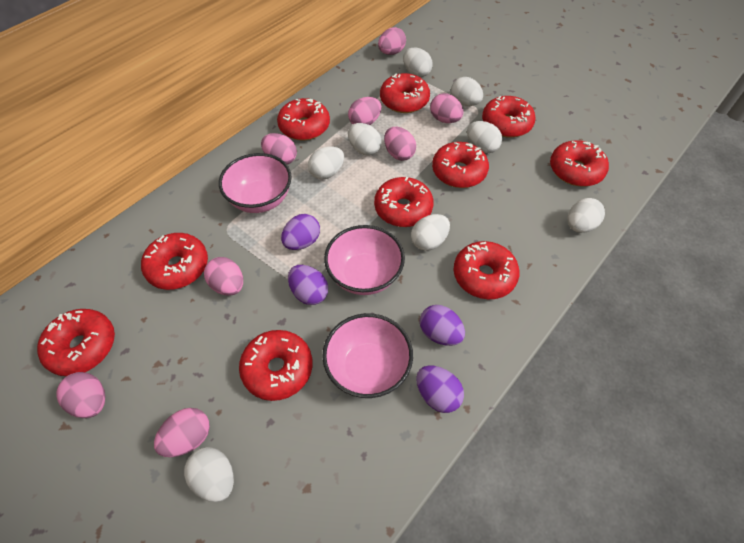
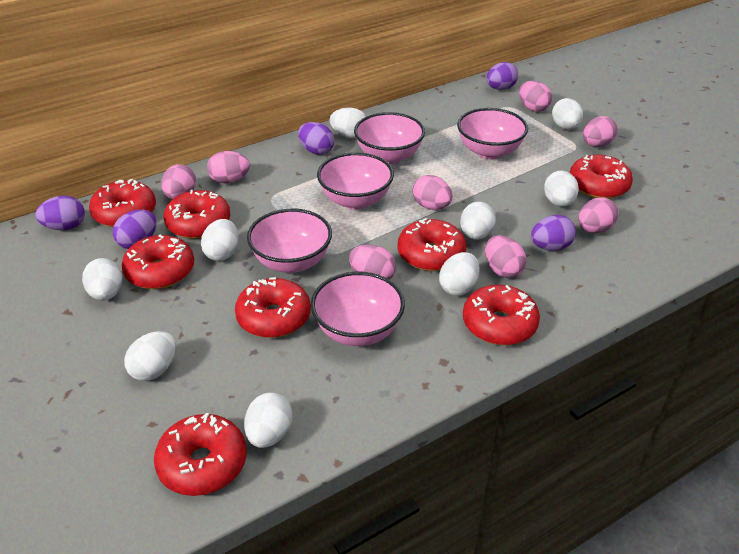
pink bowl: 3 -> 5
purple egg: 4 -> 5
red donut: 10 -> 8
white egg: 8 -> 9

